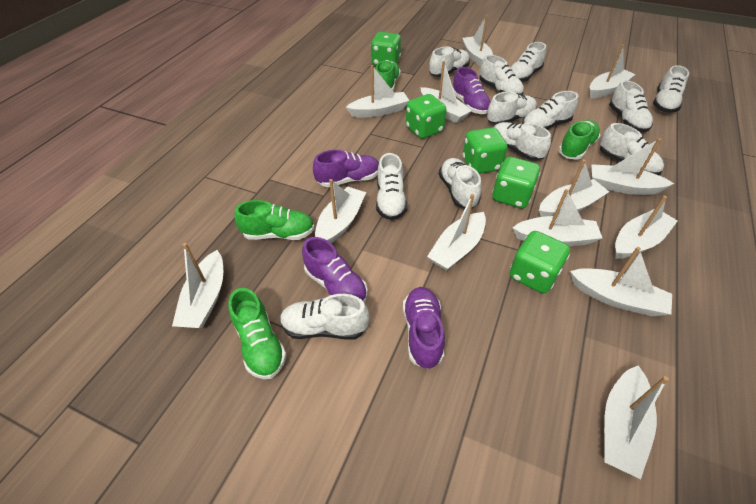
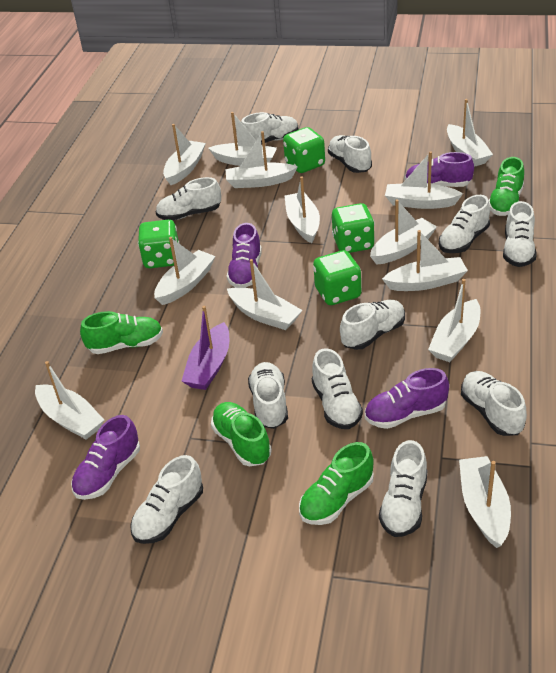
green dice: 5 -> 4
purple boat: 0 -> 1
white shoe: 12 -> 11

